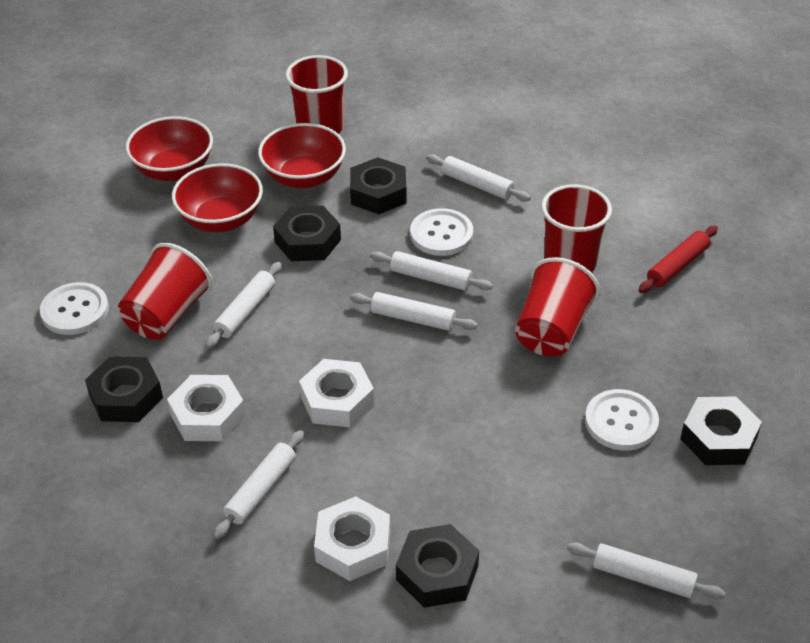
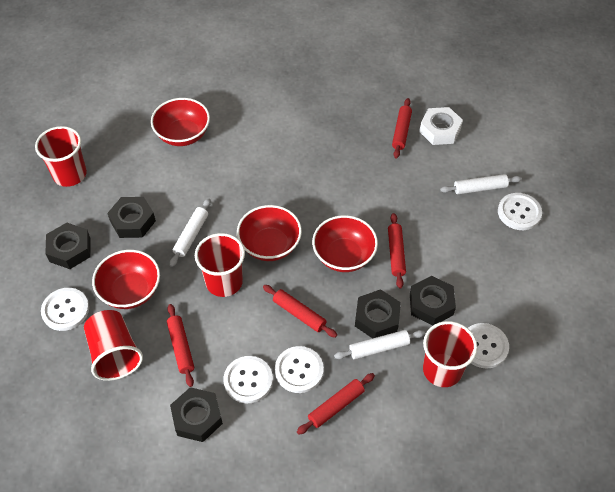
red bowl: 3 -> 4
red rolling pin: 1 -> 5
white button: 3 -> 5
white nut: 3 -> 1
white rolling pin: 6 -> 3

